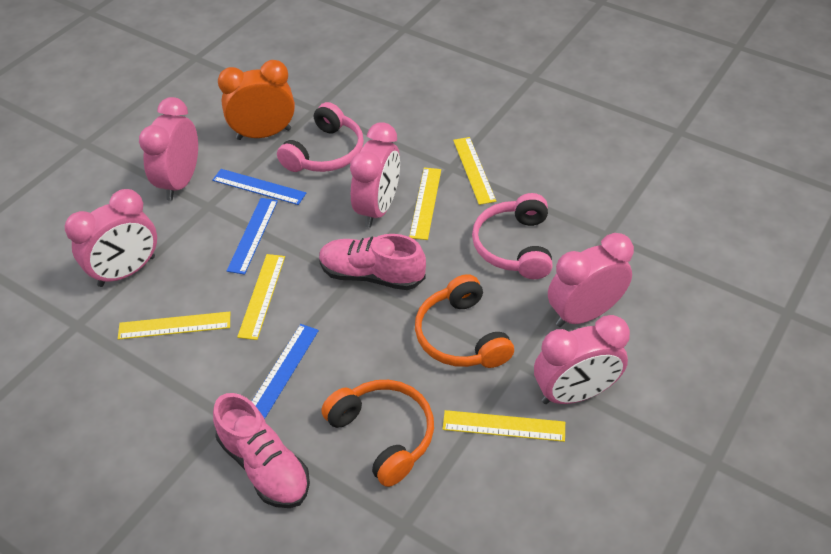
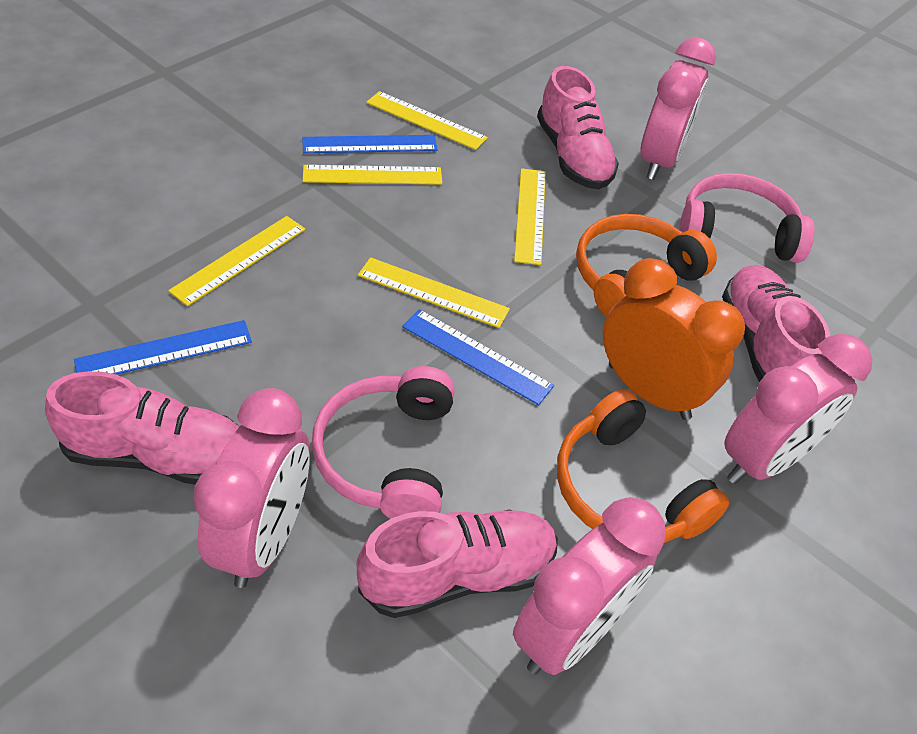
pink clock: 5 -> 4
pink shoe: 2 -> 4

